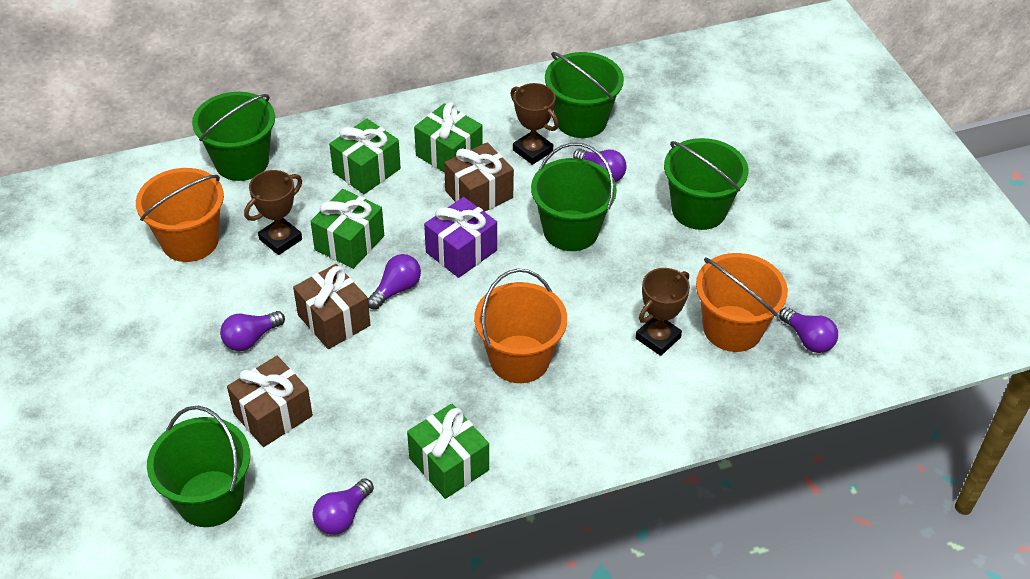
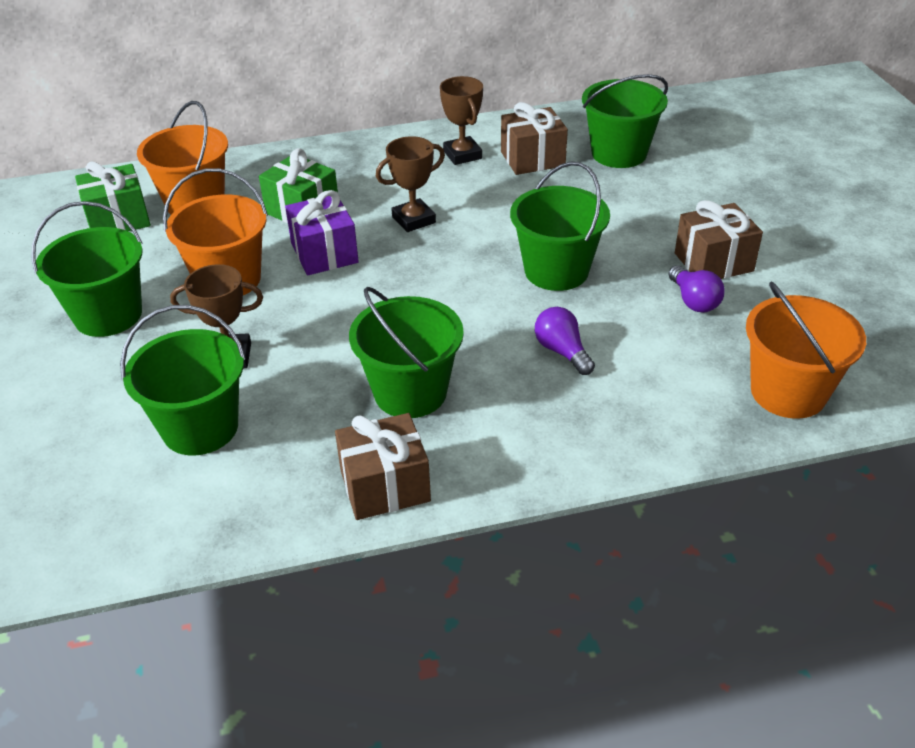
green gift: 4 -> 2
purple light bulb: 5 -> 2

